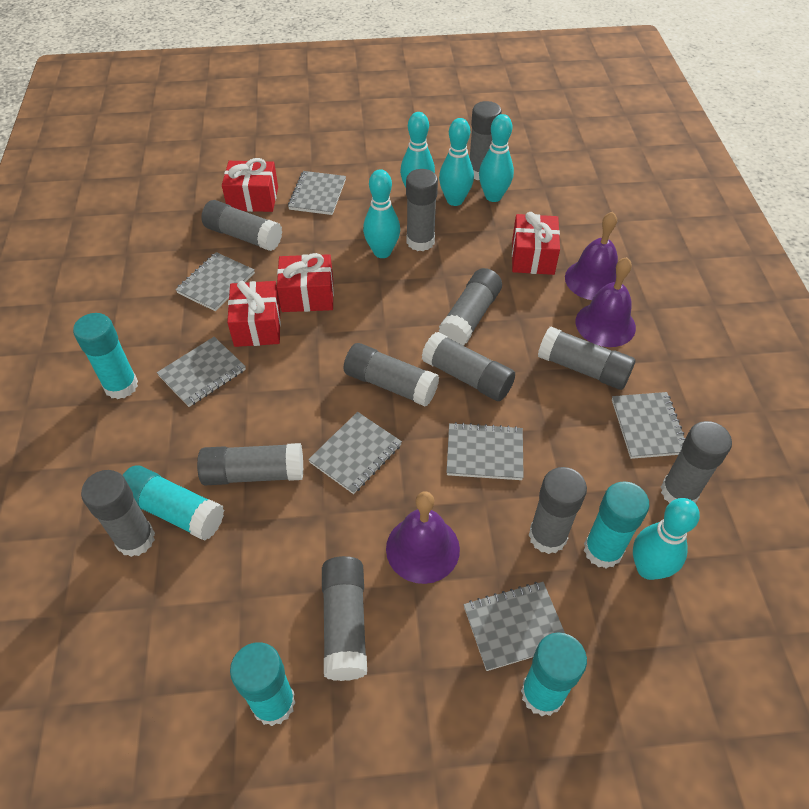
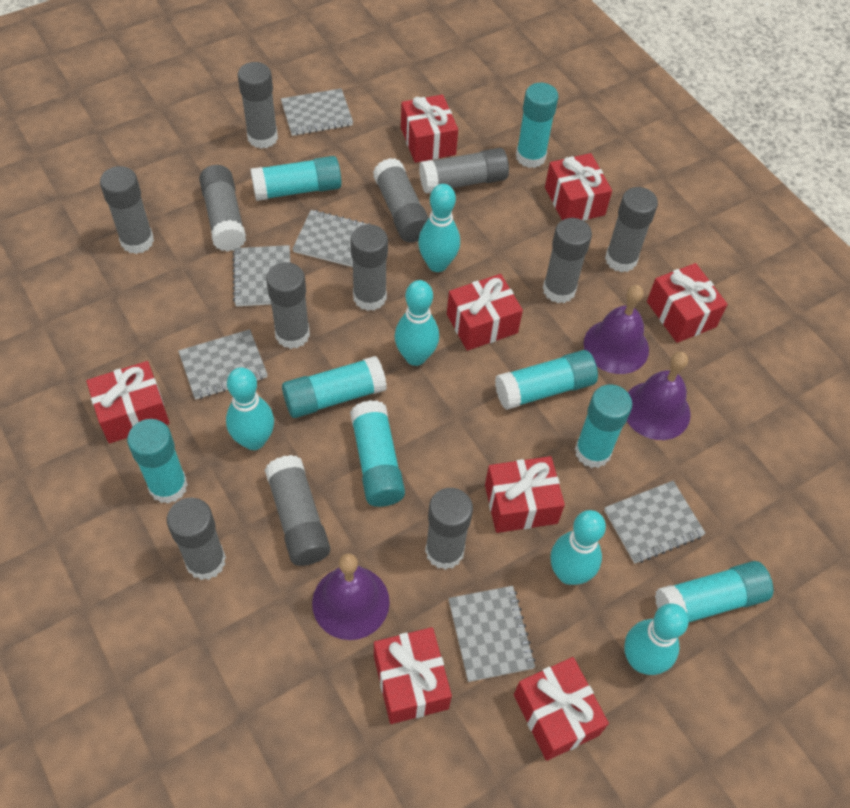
grey notebook: 7 -> 6
red gift: 4 -> 8
turquoise glue stick: 5 -> 8

